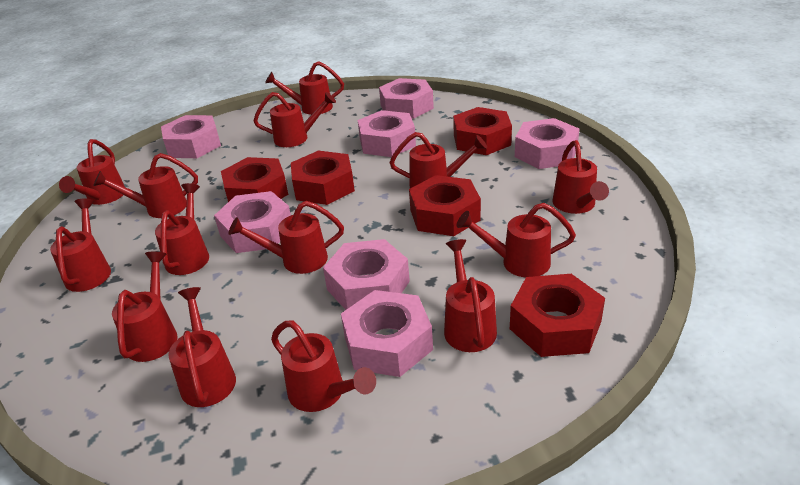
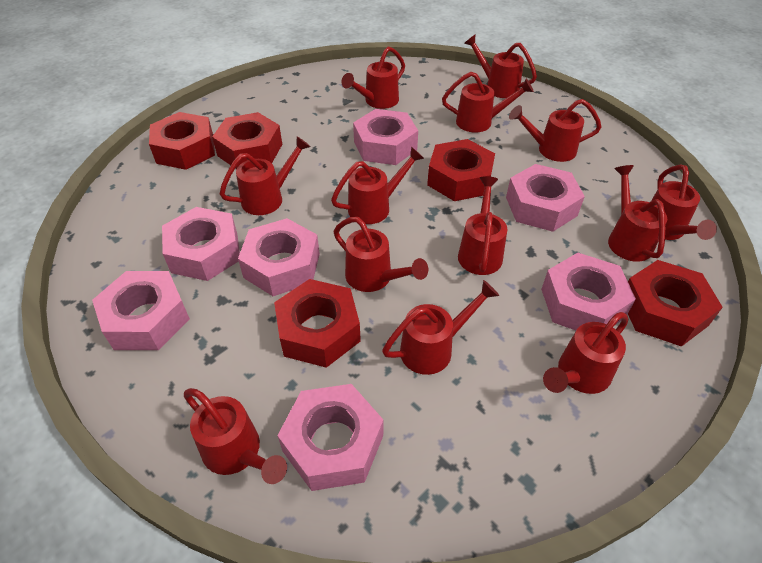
red watering can: 14 -> 13

